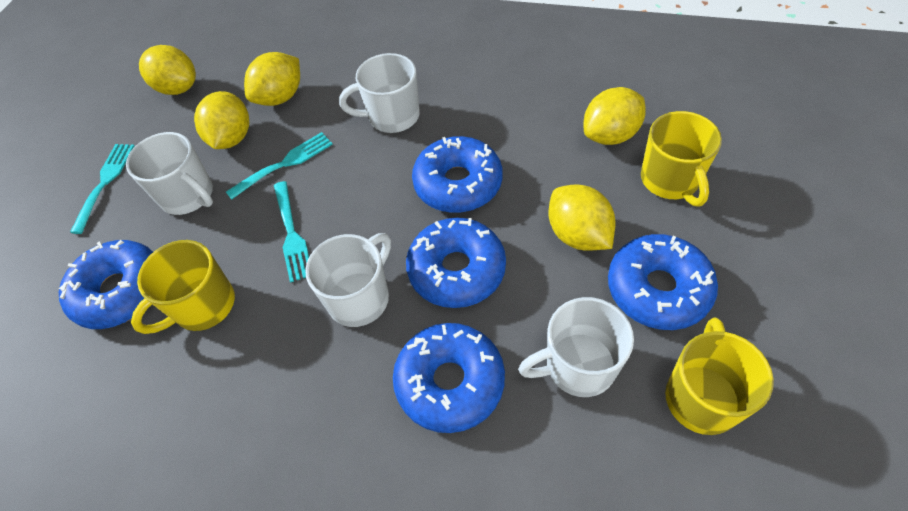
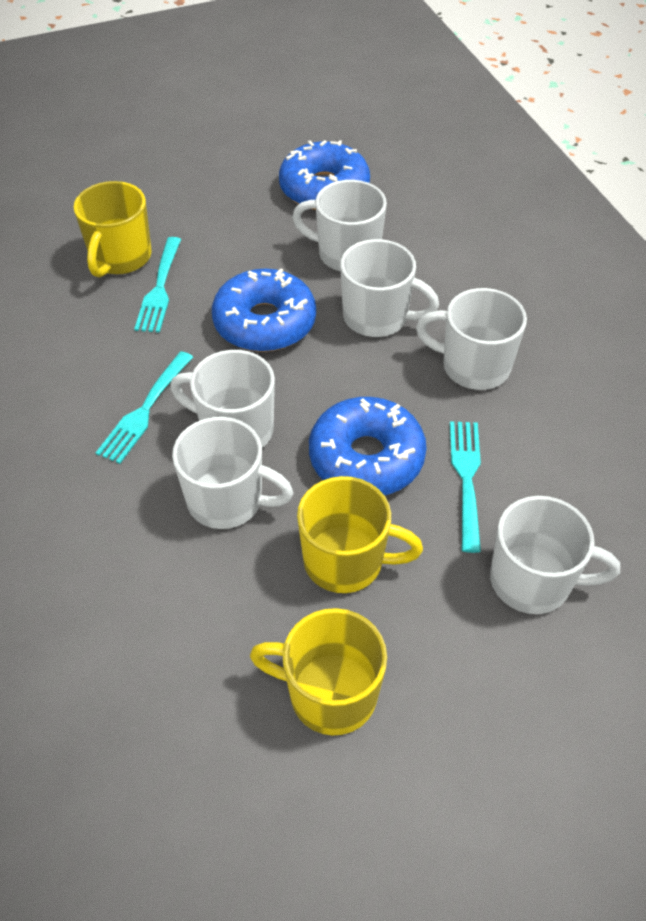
blue donut: 5 -> 3
white mug: 4 -> 6
yellow lemon: 5 -> 0

